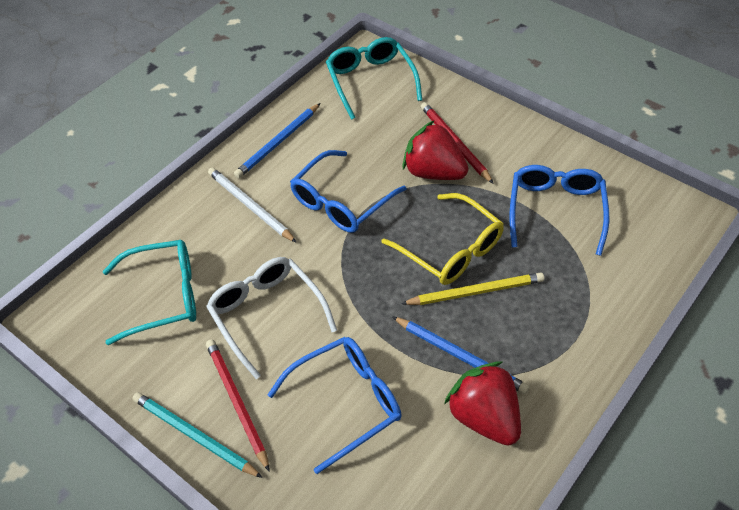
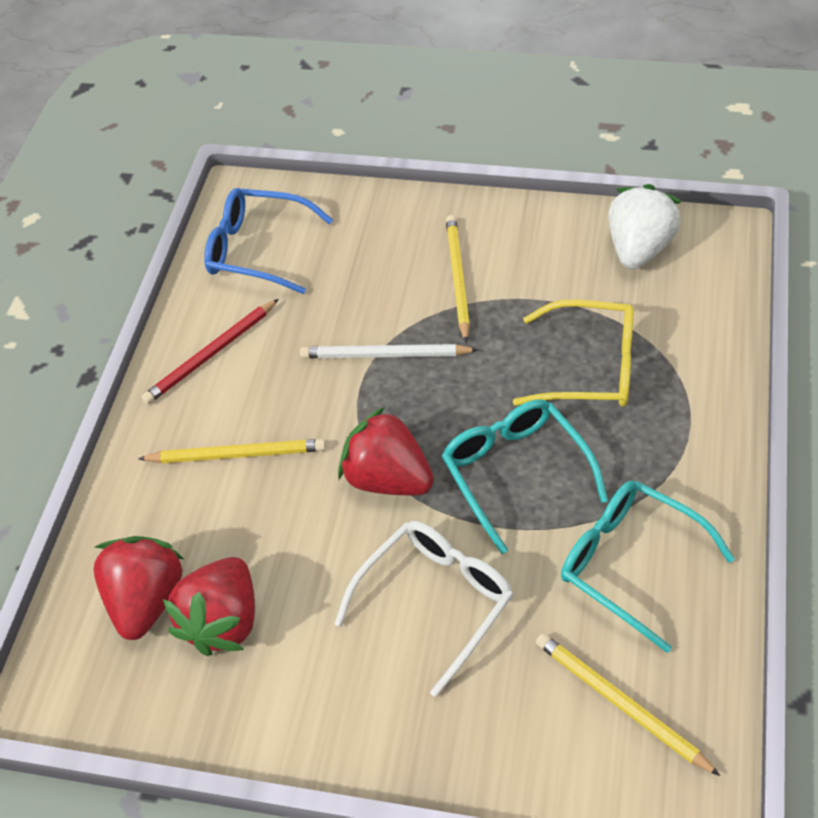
blue glasses: 3 -> 1
blue pencil: 2 -> 0
red pencil: 2 -> 1
red strawberry: 2 -> 3
turquoise pencil: 1 -> 0
white strawberry: 0 -> 1
yellow pencil: 1 -> 3

